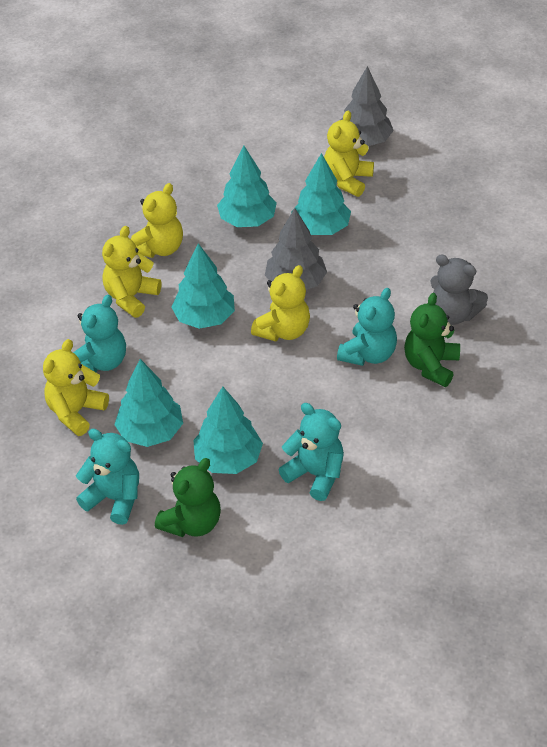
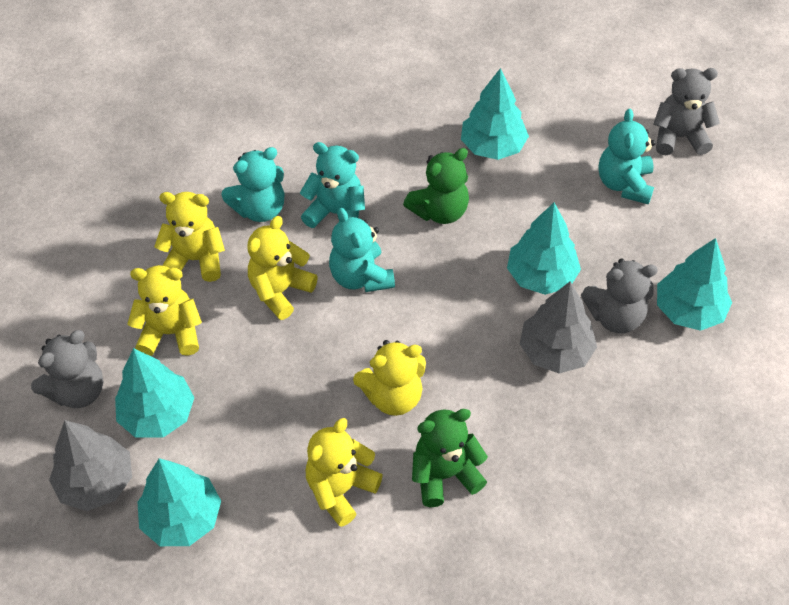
grey teddy bear: 1 -> 3

